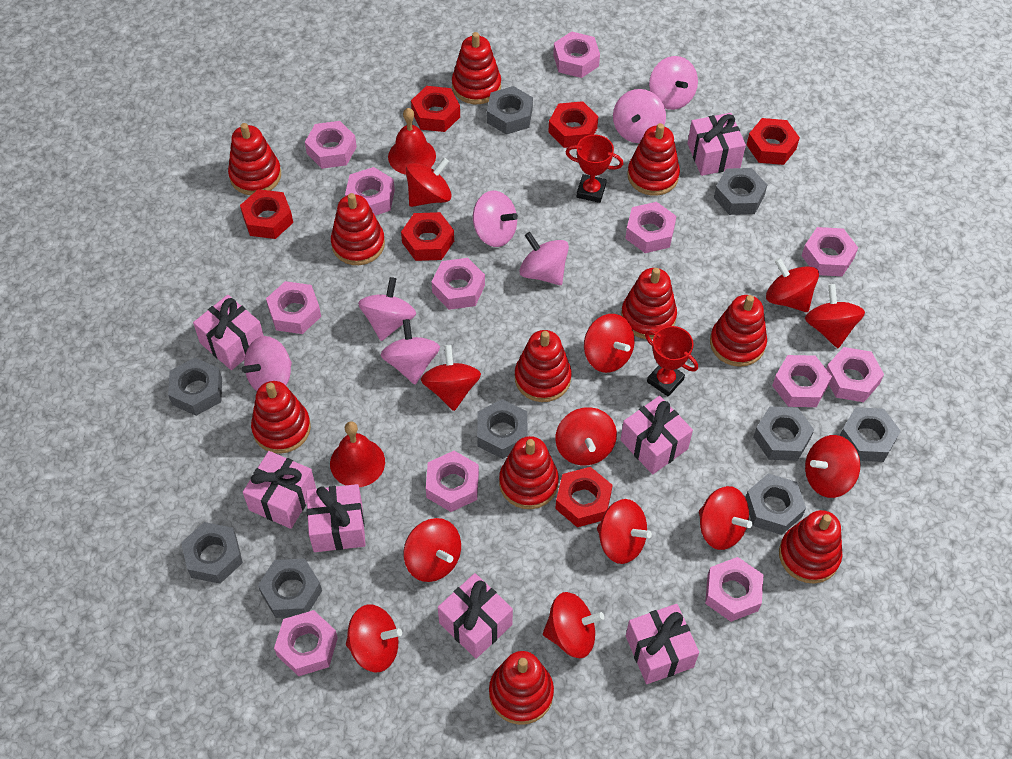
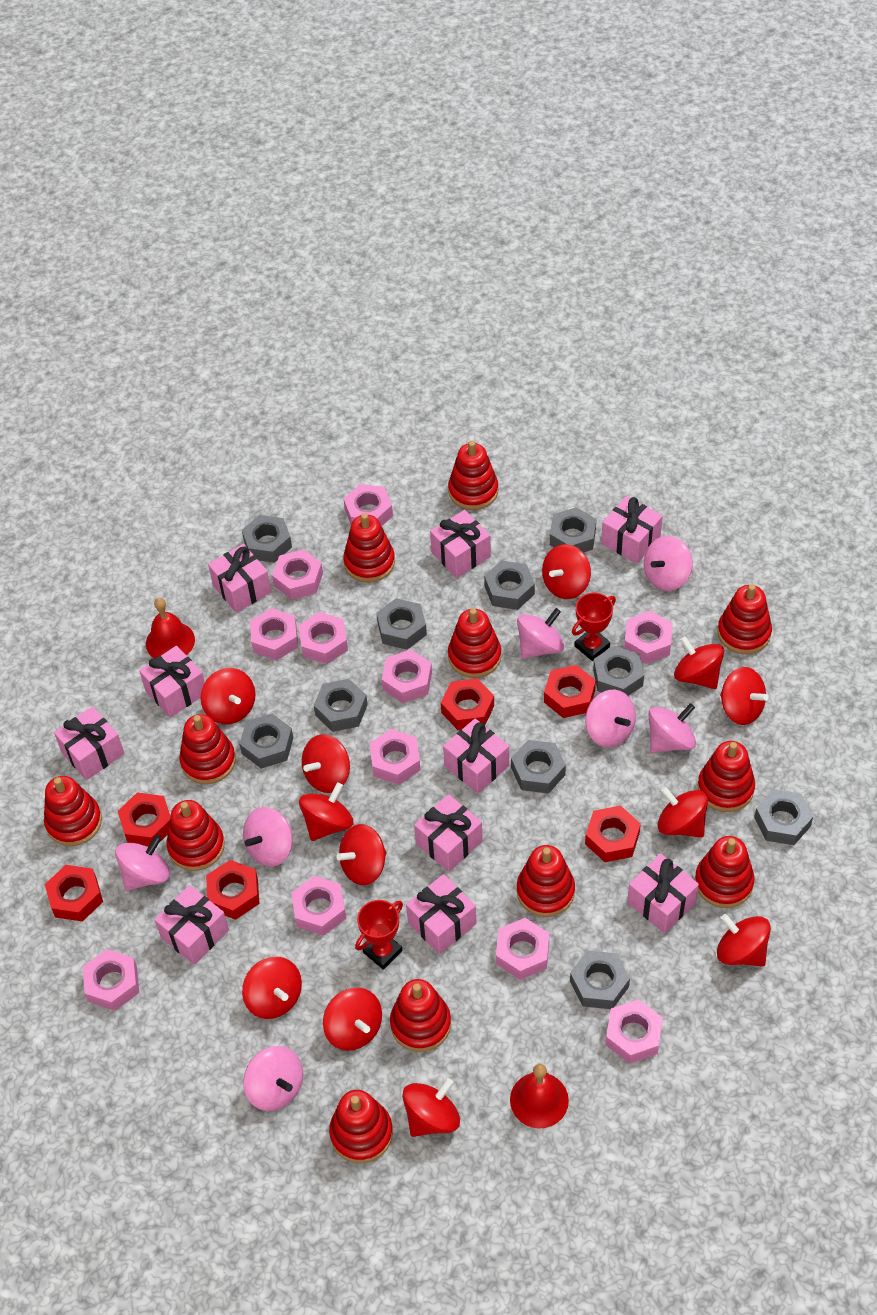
grey nut: 9 -> 10
pink gift: 7 -> 10
pink nut: 12 -> 11
red stacking toy: 11 -> 12

